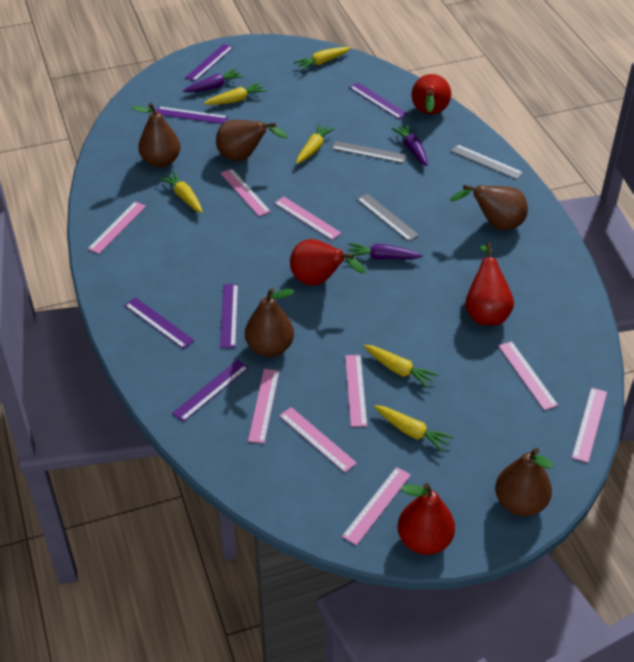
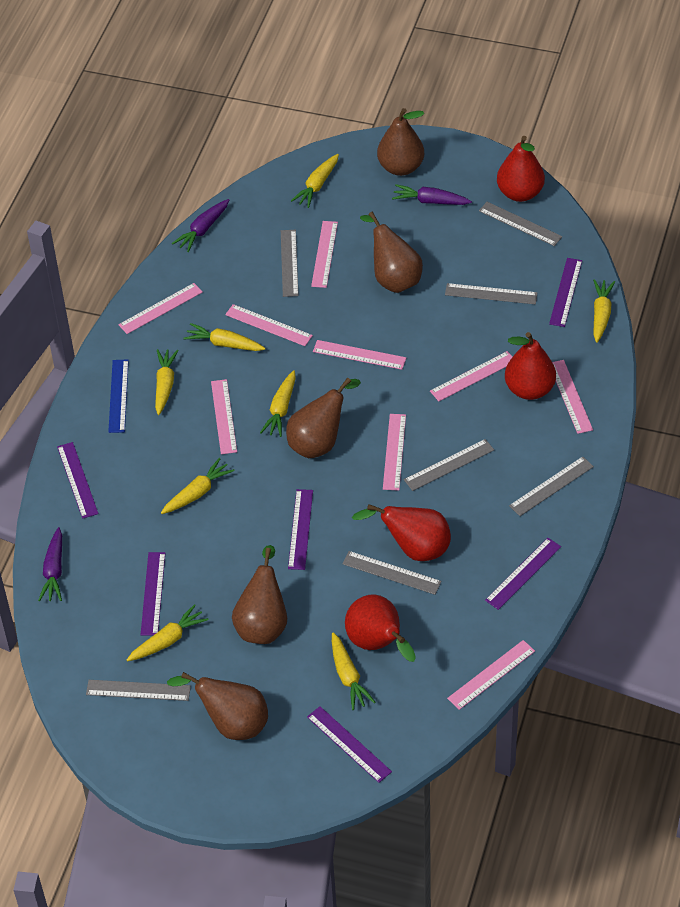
blue ruler: 0 -> 1
grey ruler: 3 -> 7
yellow carrot: 6 -> 8

